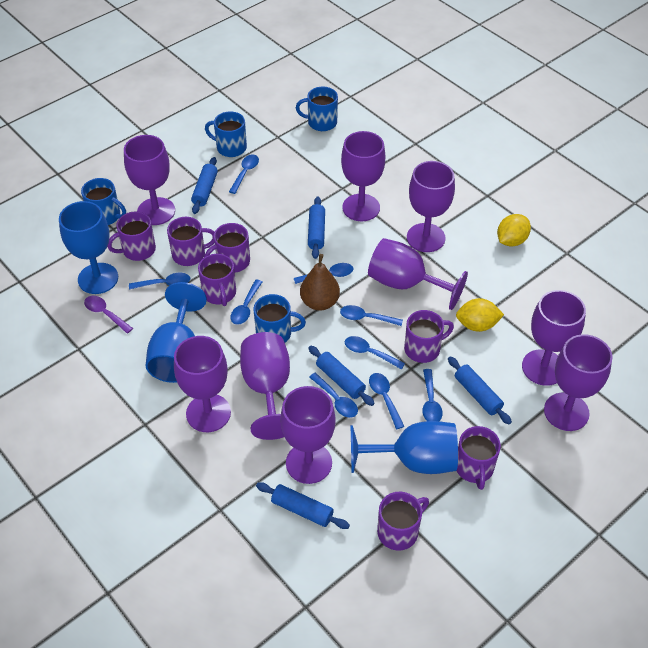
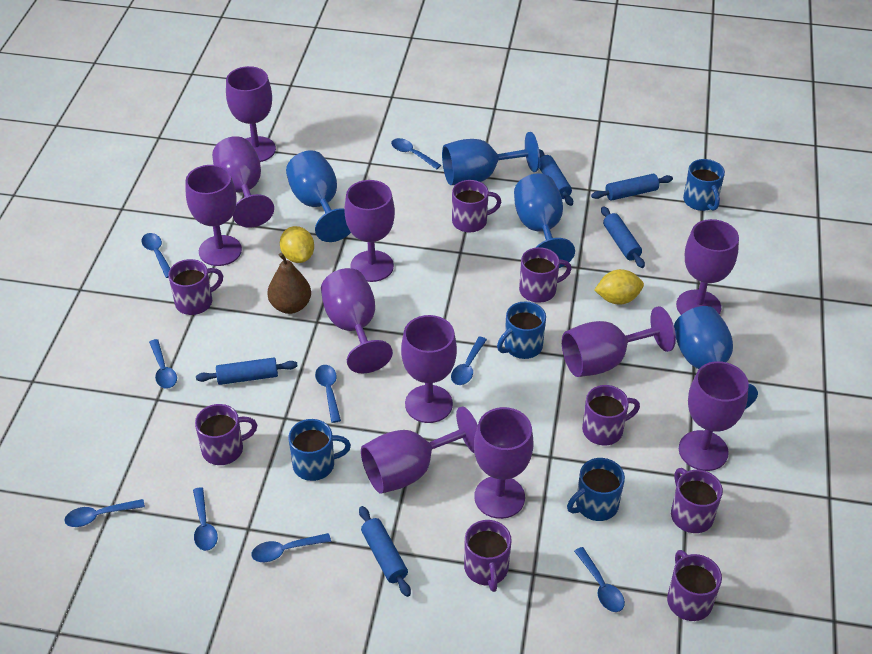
blue goblet: 3 -> 4
purple goblet: 9 -> 11
purple mug: 7 -> 8
purple spoon: 1 -> 0

